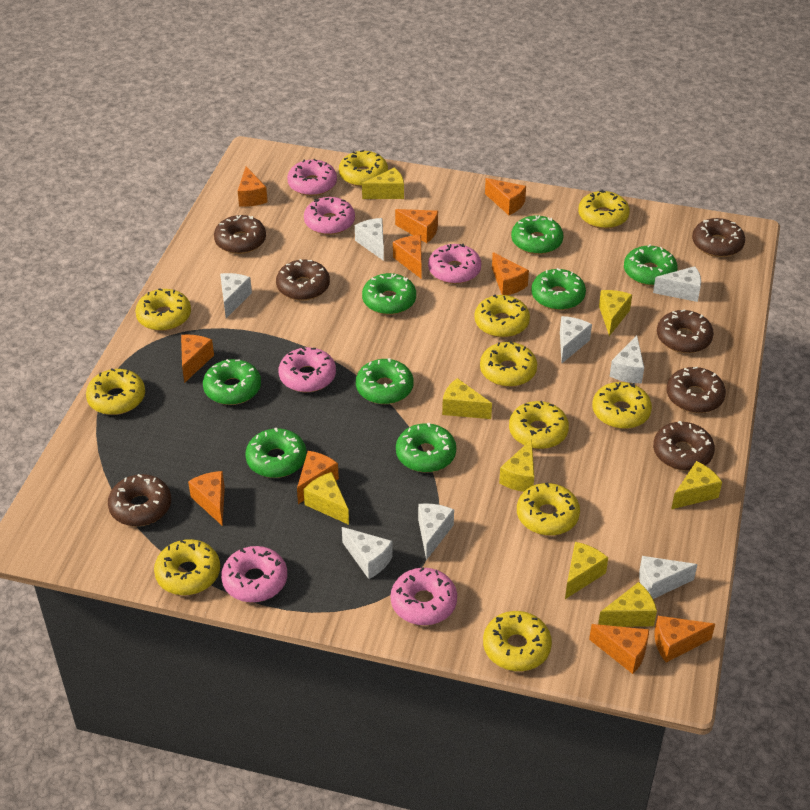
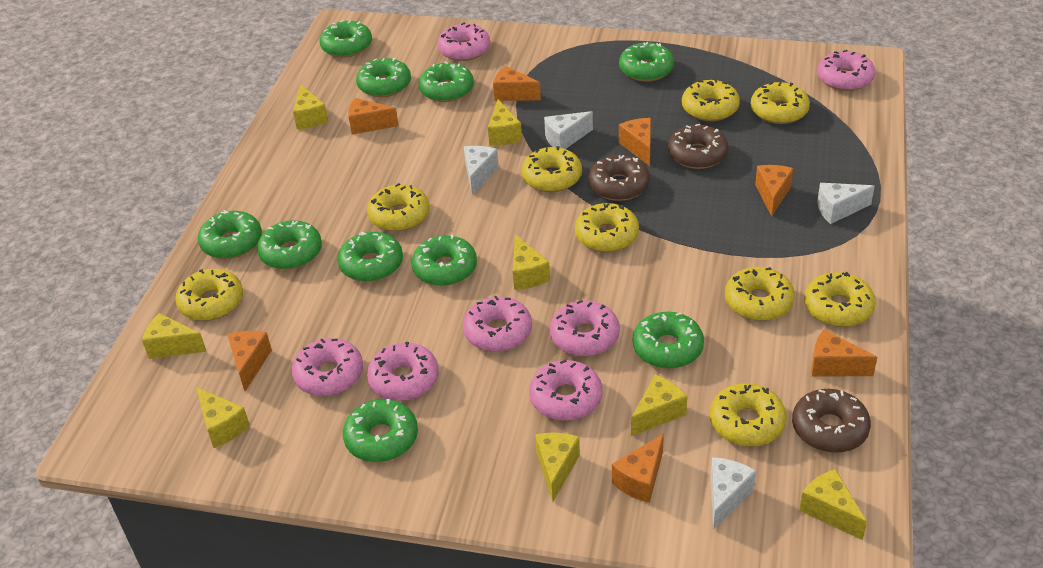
brown donut: 7 -> 3
green donut: 8 -> 10
orange cheese: 10 -> 7
pink donut: 6 -> 7
white cheese: 8 -> 4
yellow donut: 11 -> 9

